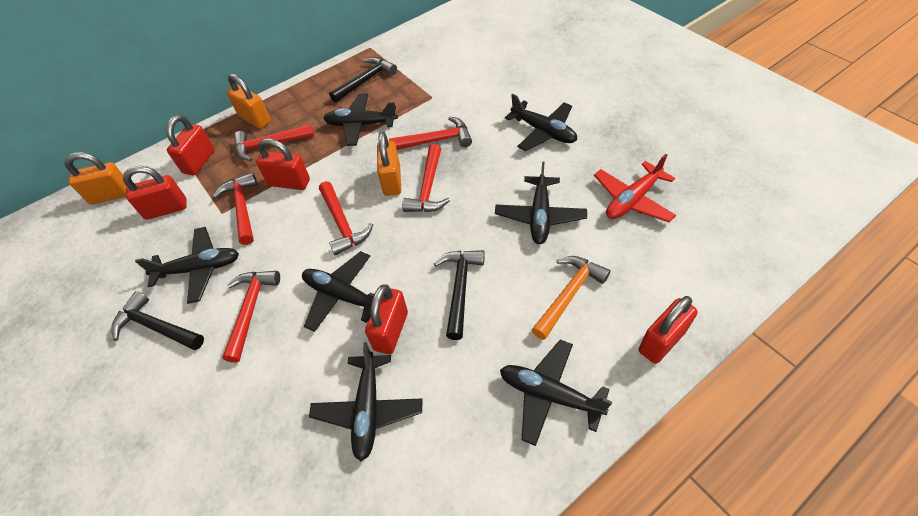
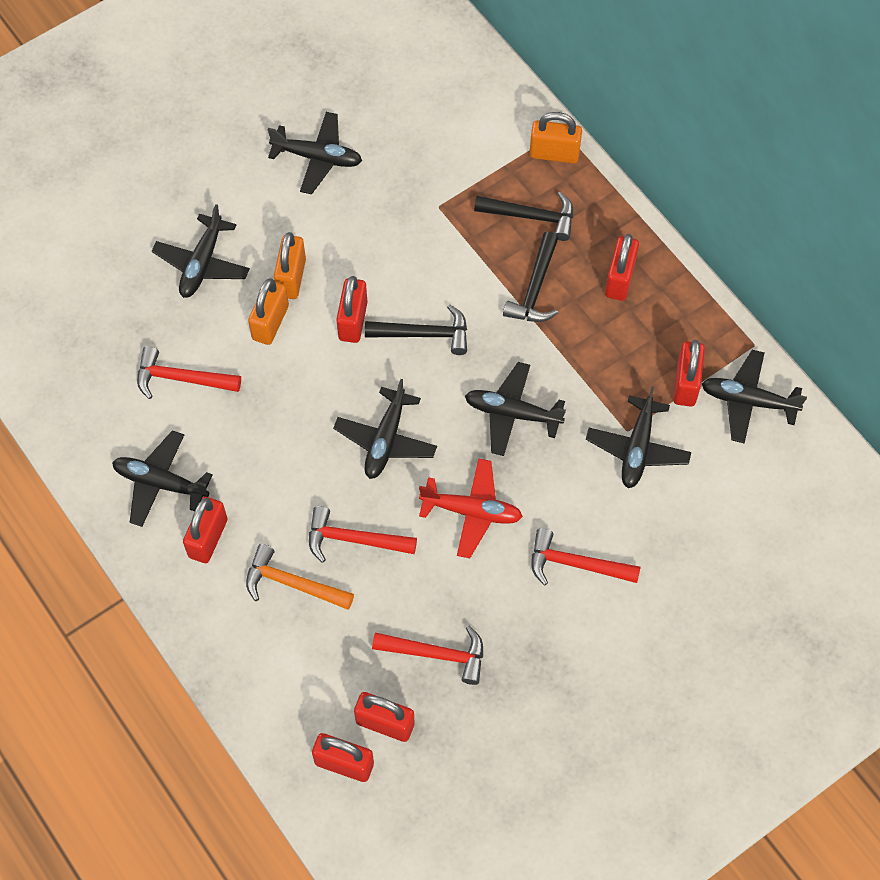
red hammer: 6 -> 4
red padlock: 5 -> 6

